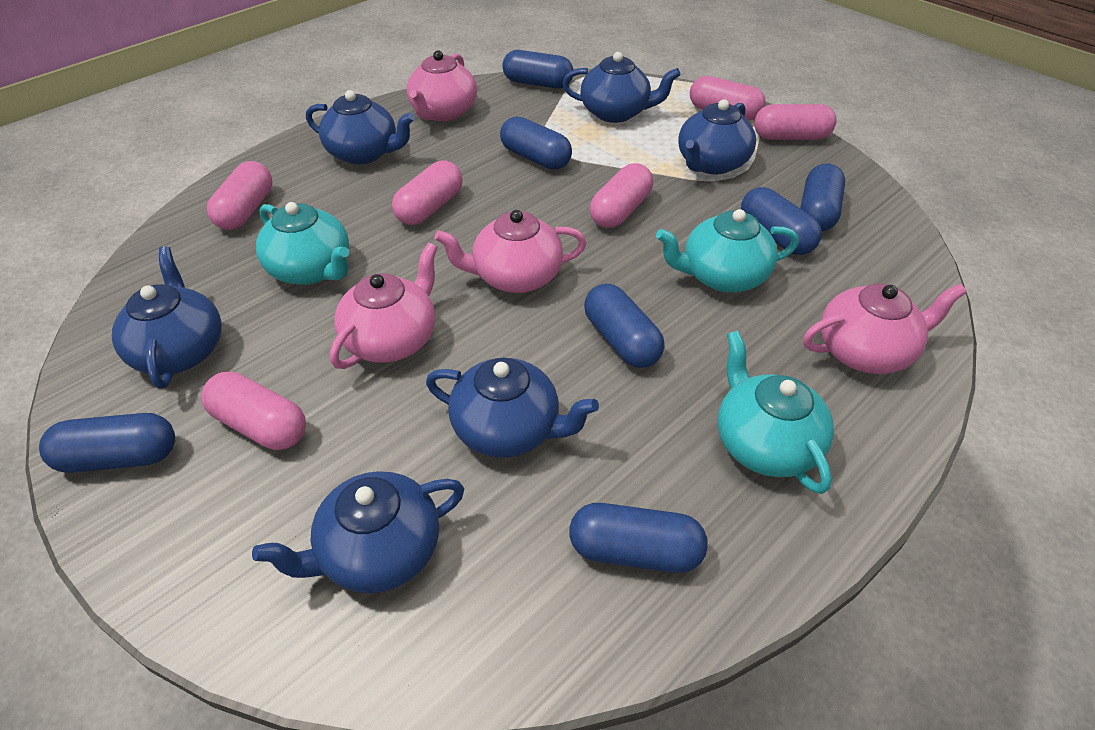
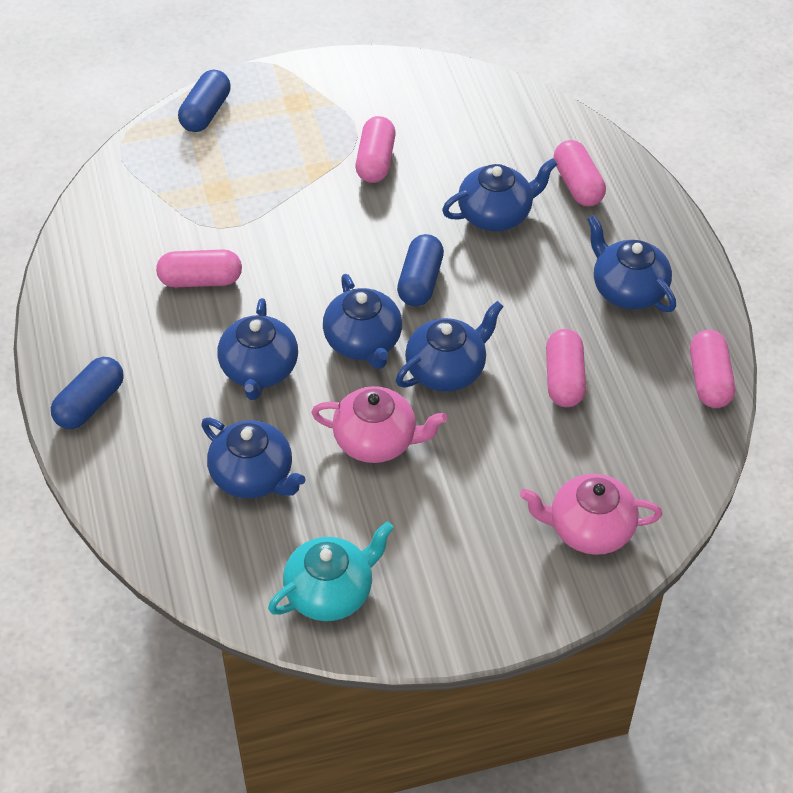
blue capsule: 7 -> 3
pink capsule: 6 -> 5
pink teapot: 4 -> 2
turquoise teapot: 3 -> 1

